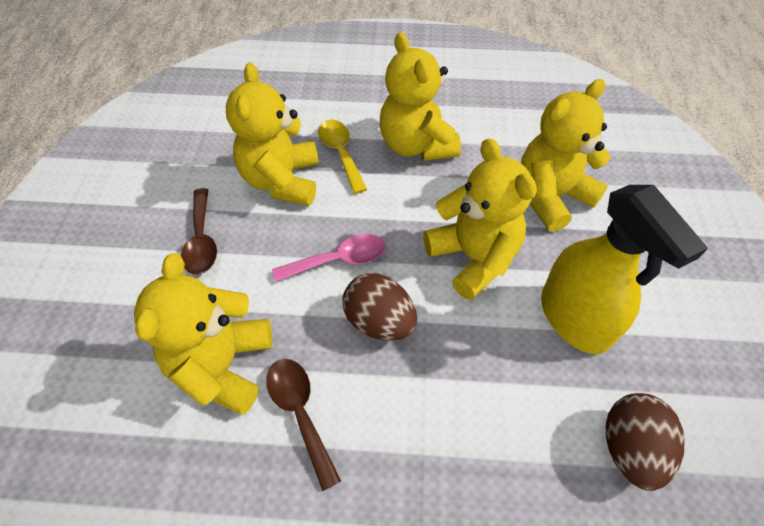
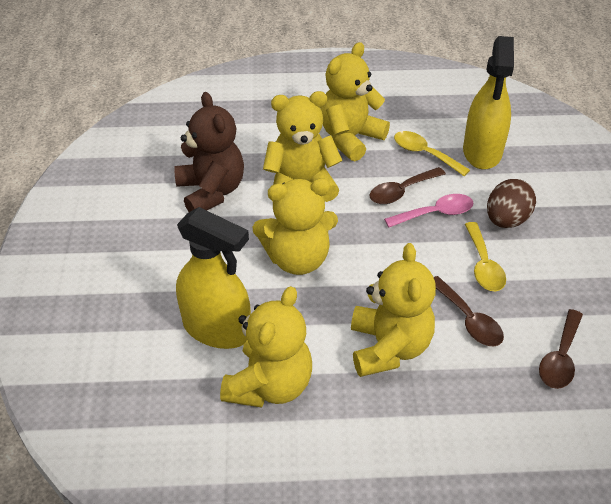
brown egg: 2 -> 1
brown spoon: 2 -> 3
brown teddy bear: 0 -> 1
yellow spoon: 1 -> 2
yellow spray bottle: 1 -> 2

